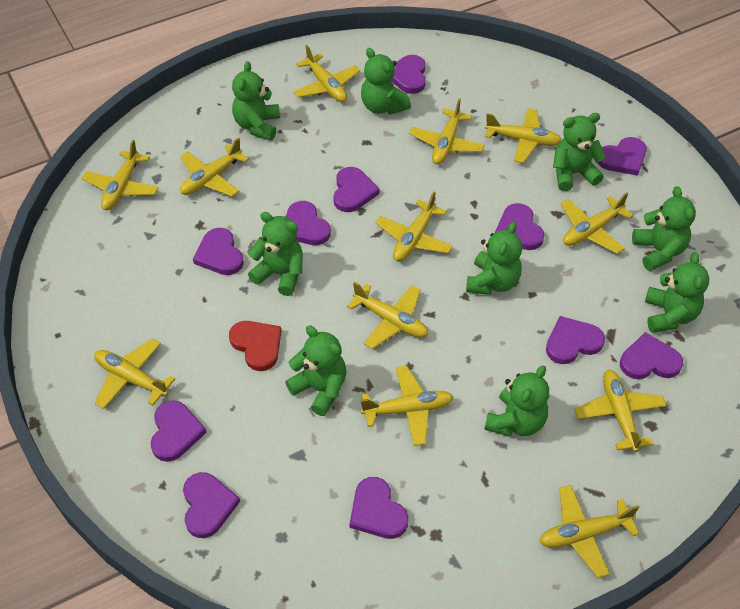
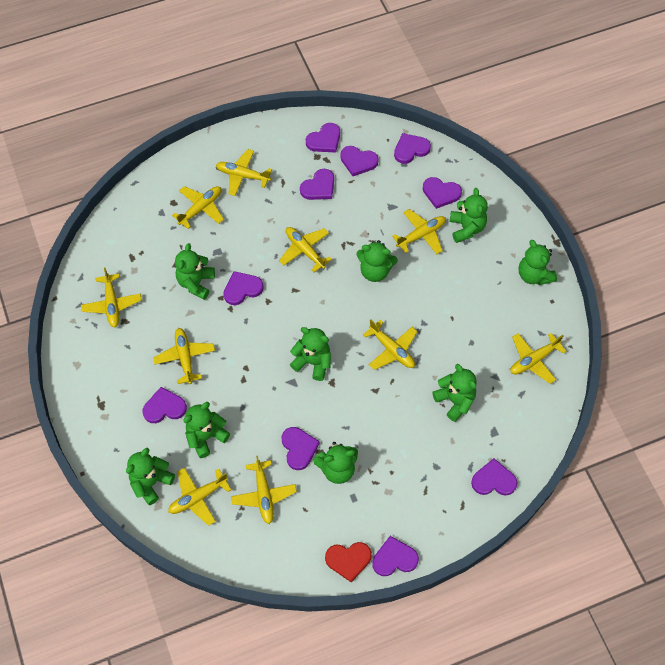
purple heart: 11 -> 10
yellow plane: 12 -> 10

